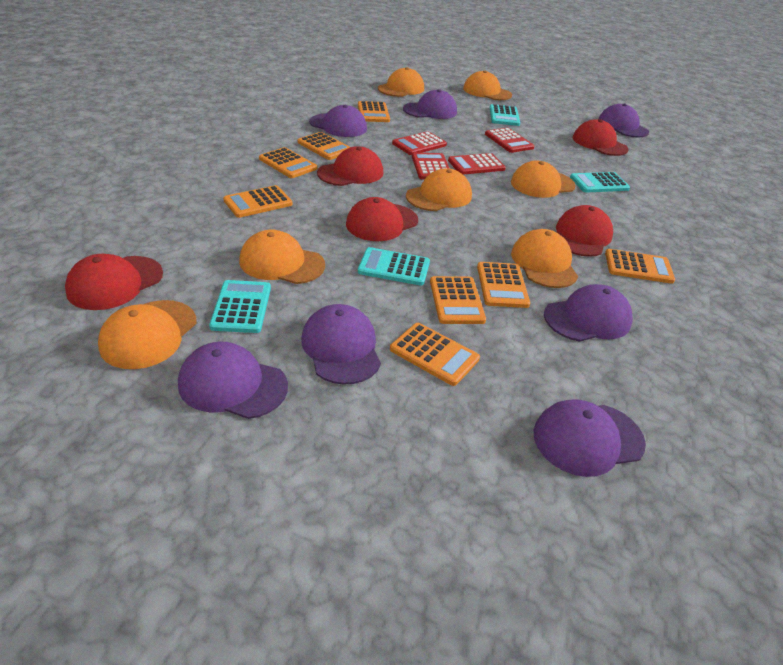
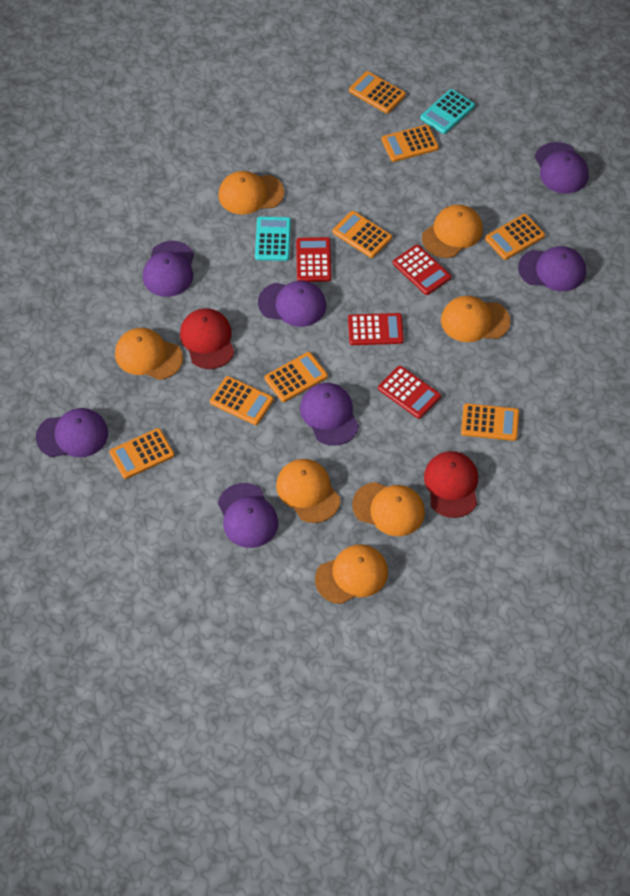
red cap: 5 -> 2
turquoise calculator: 4 -> 2

